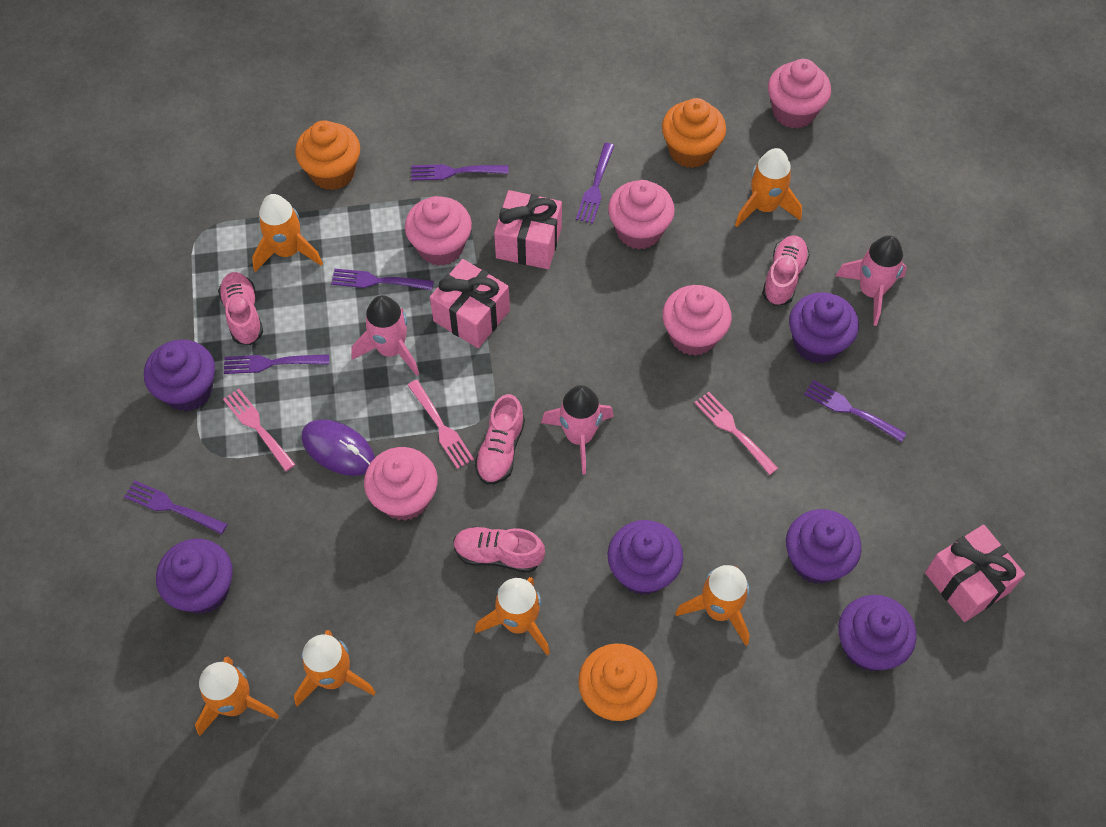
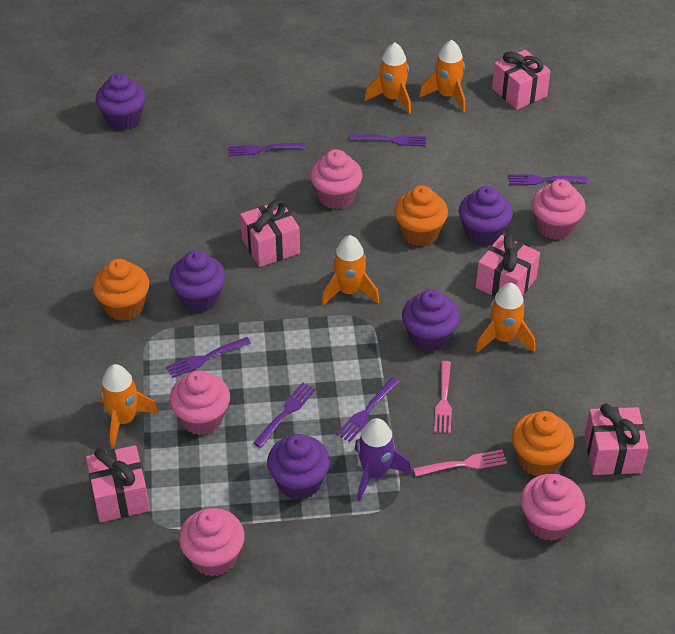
orange rocket: 6 -> 5
pink fork: 3 -> 2
pink gift: 3 -> 5
pink rocket: 3 -> 0
pink shoe: 4 -> 0
purple cupcake: 6 -> 5
purple mouse: 1 -> 0
purple rocket: 0 -> 1

